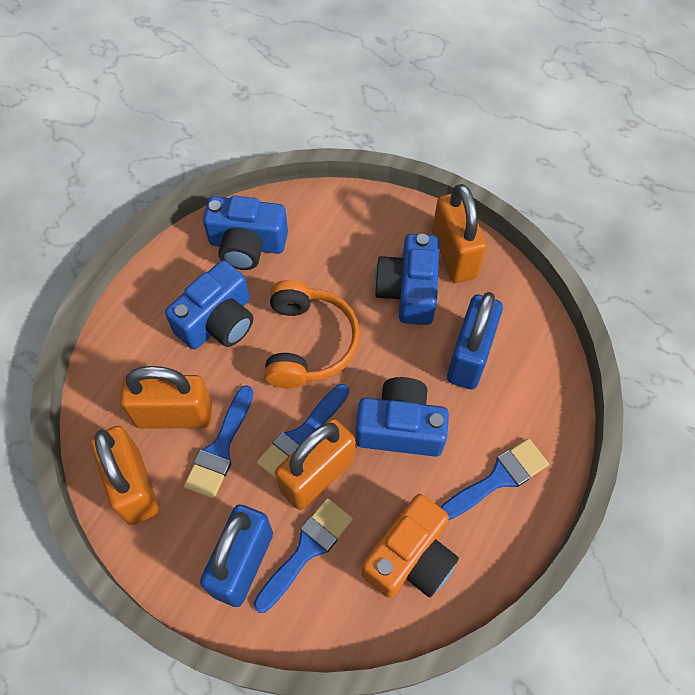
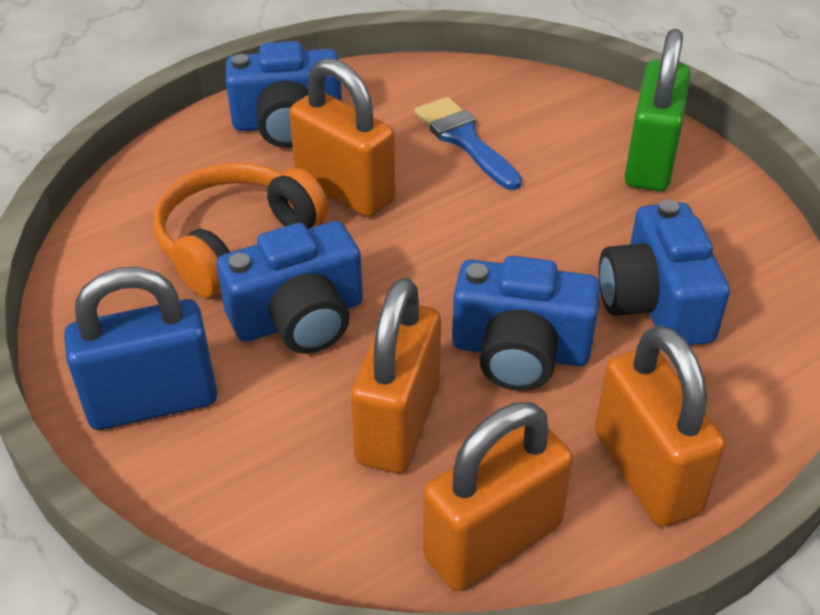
blue brush: 4 -> 1
blue padlock: 2 -> 1
green padlock: 0 -> 1
orange camera: 1 -> 0

